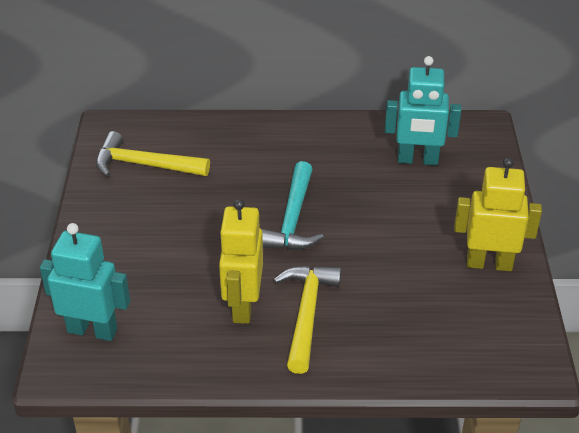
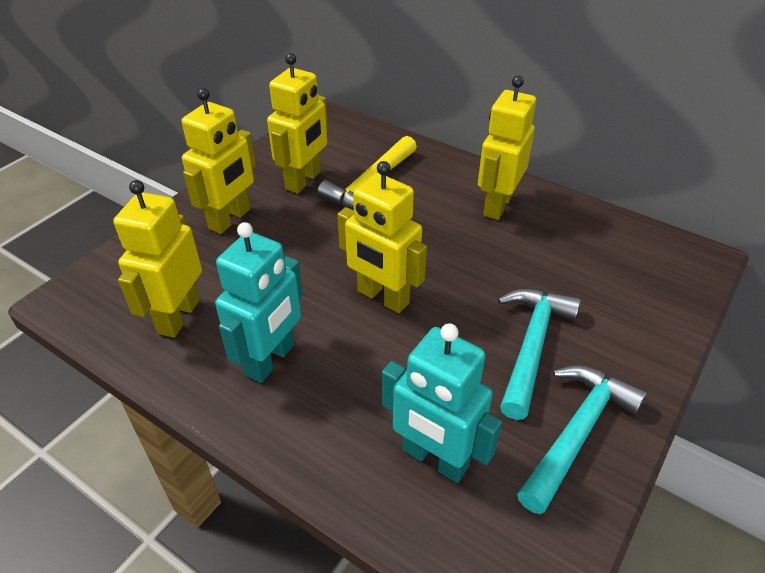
turquoise hammer: 1 -> 2
yellow hammer: 2 -> 1
yellow robot: 2 -> 5

